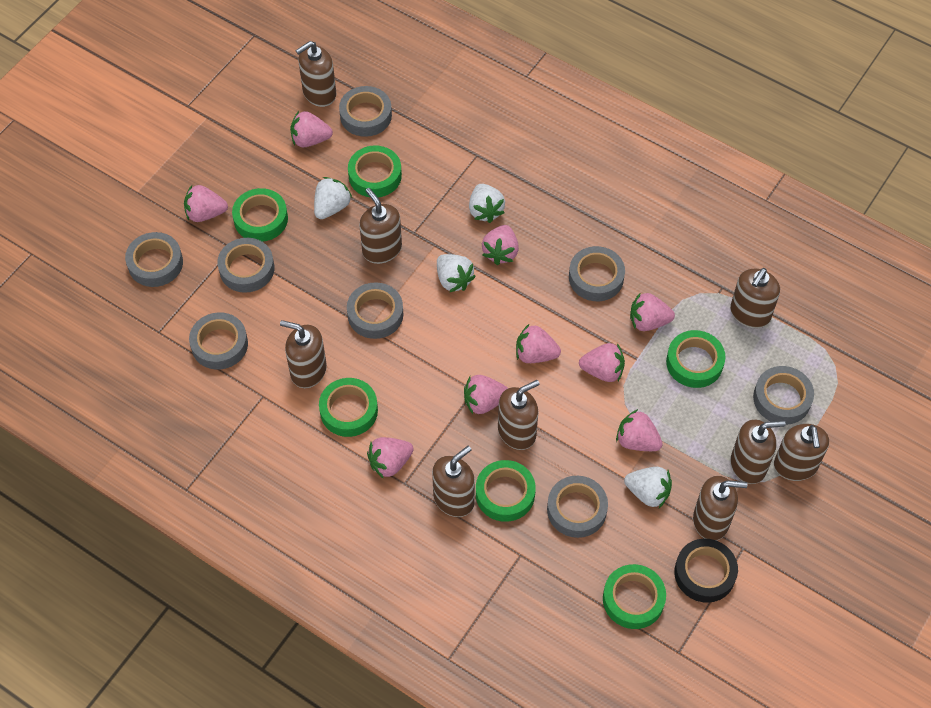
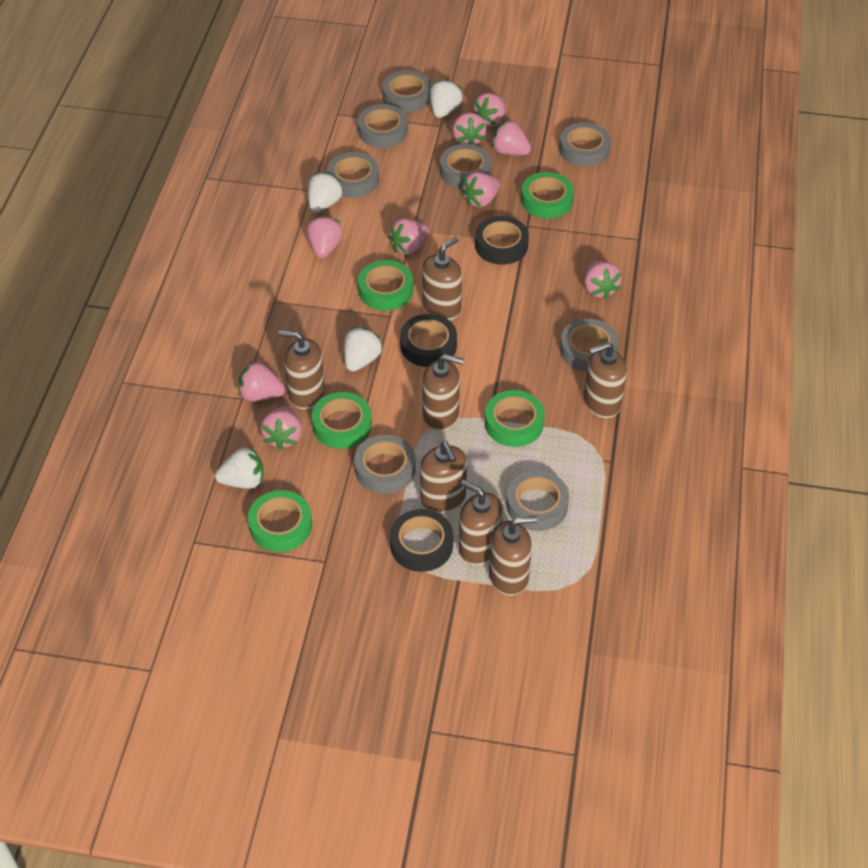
black tape: 1 -> 3
brown soap dispenser: 9 -> 7
green tape: 6 -> 5

